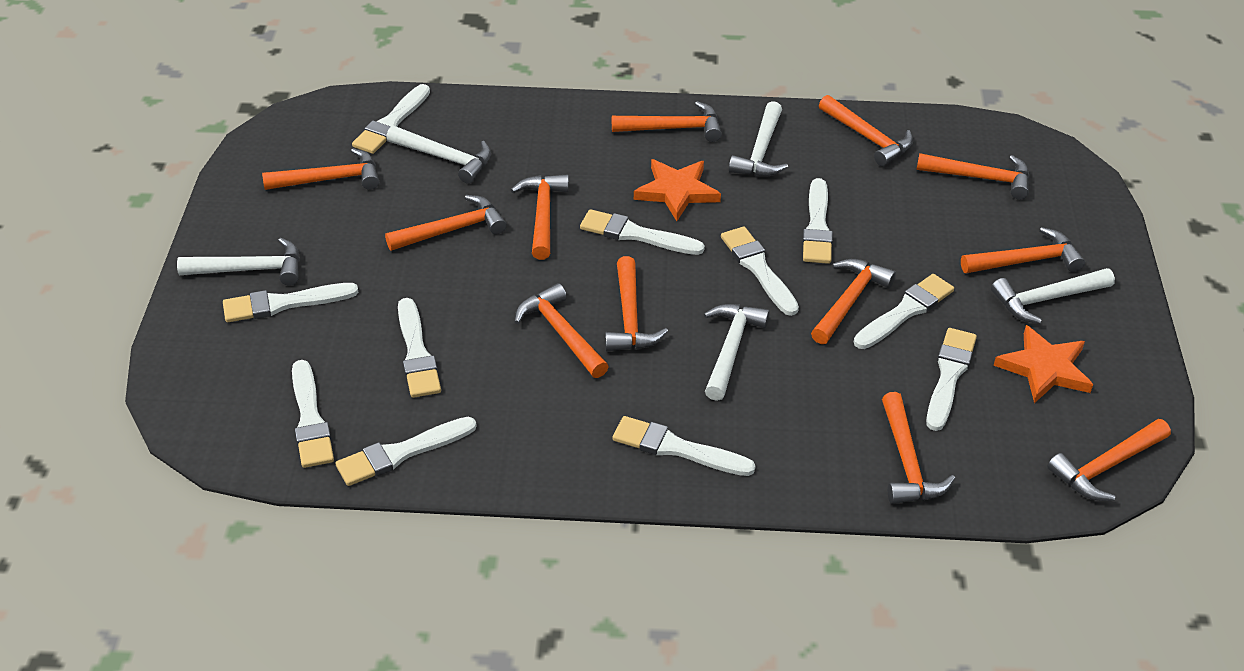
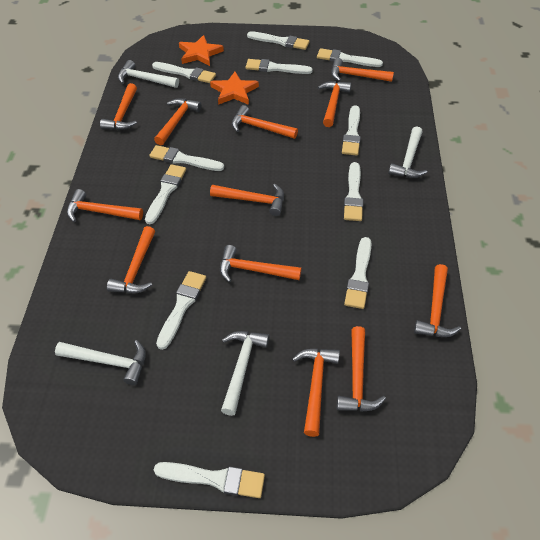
white hammer: 5 -> 4

